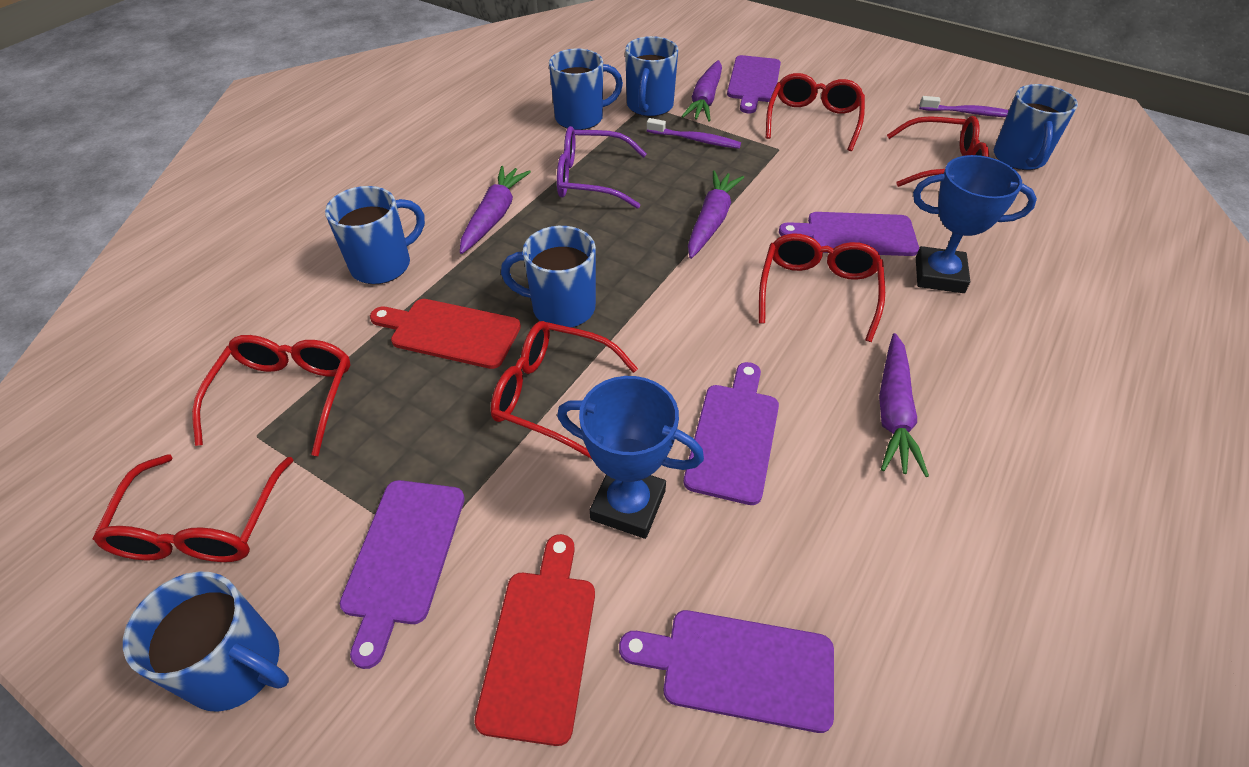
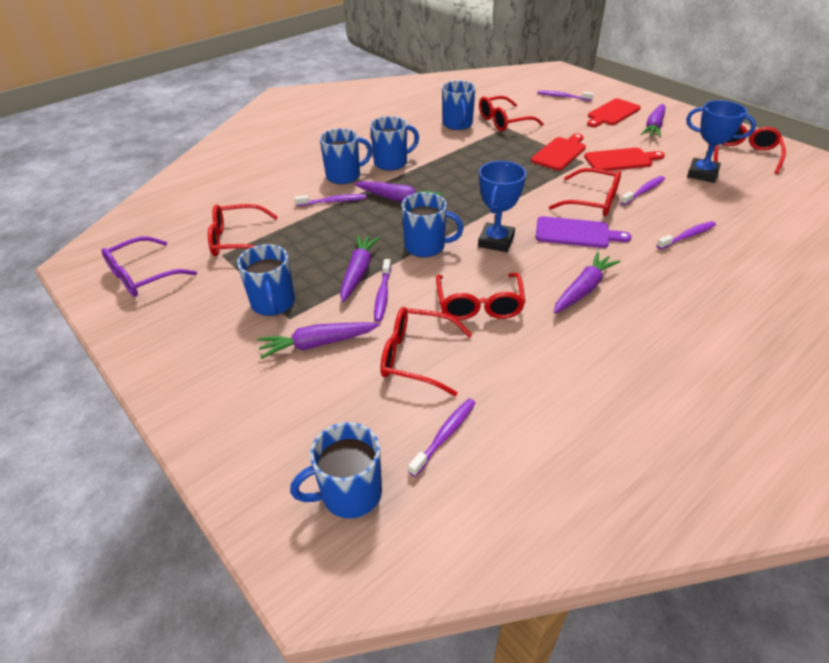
purple carrot: 4 -> 5
purple cutting board: 5 -> 1
purple toothbrush: 2 -> 6
red cutting board: 2 -> 3

